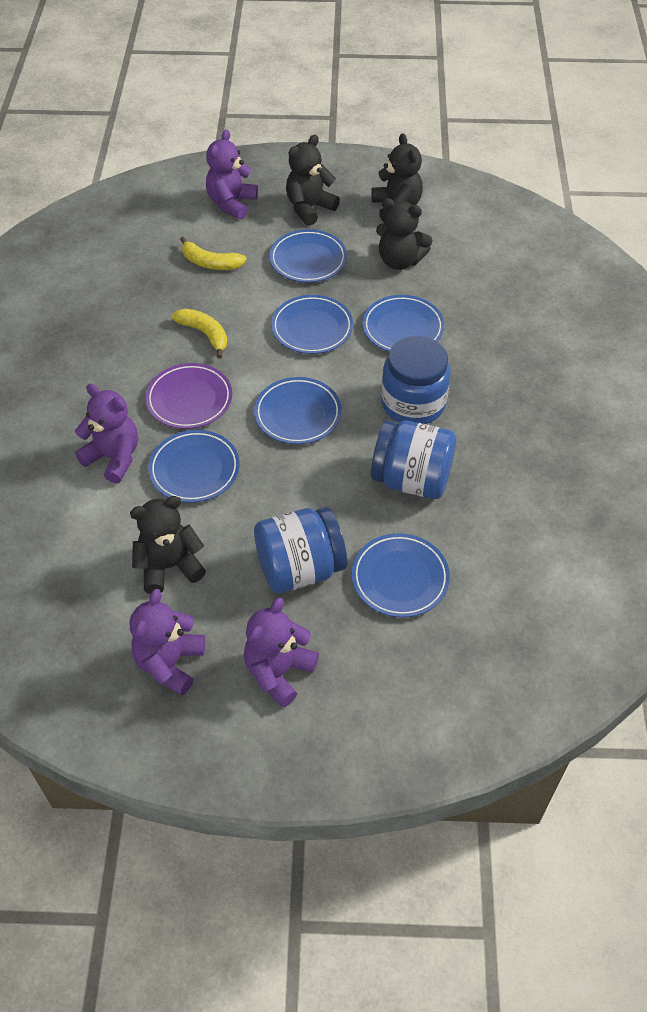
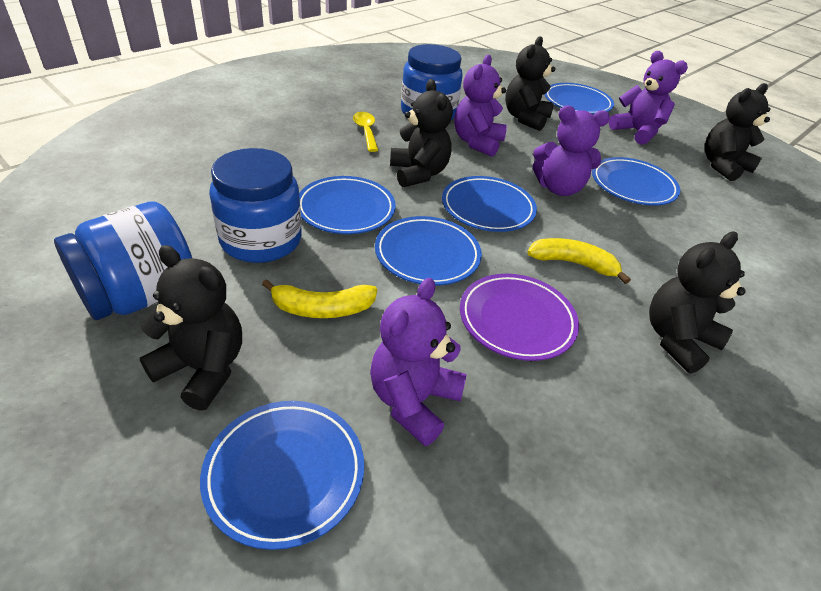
black teddy bear: 4 -> 5
yellow spoon: 0 -> 1

